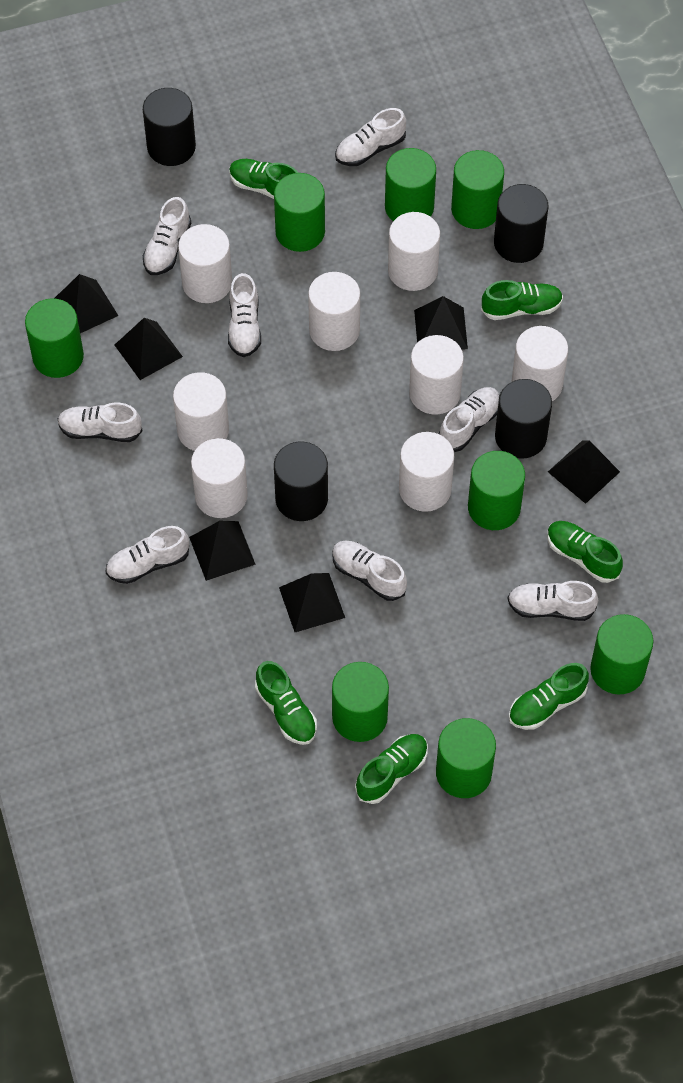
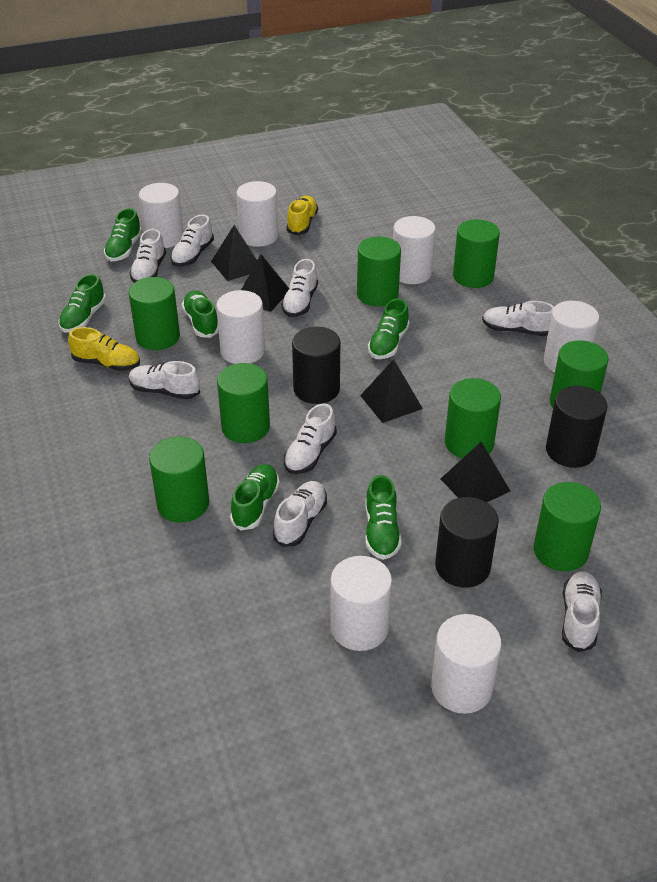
black cylinder: 4 -> 3
black pyramid: 6 -> 4
white cylinder: 8 -> 7
yellow shoe: 0 -> 2

